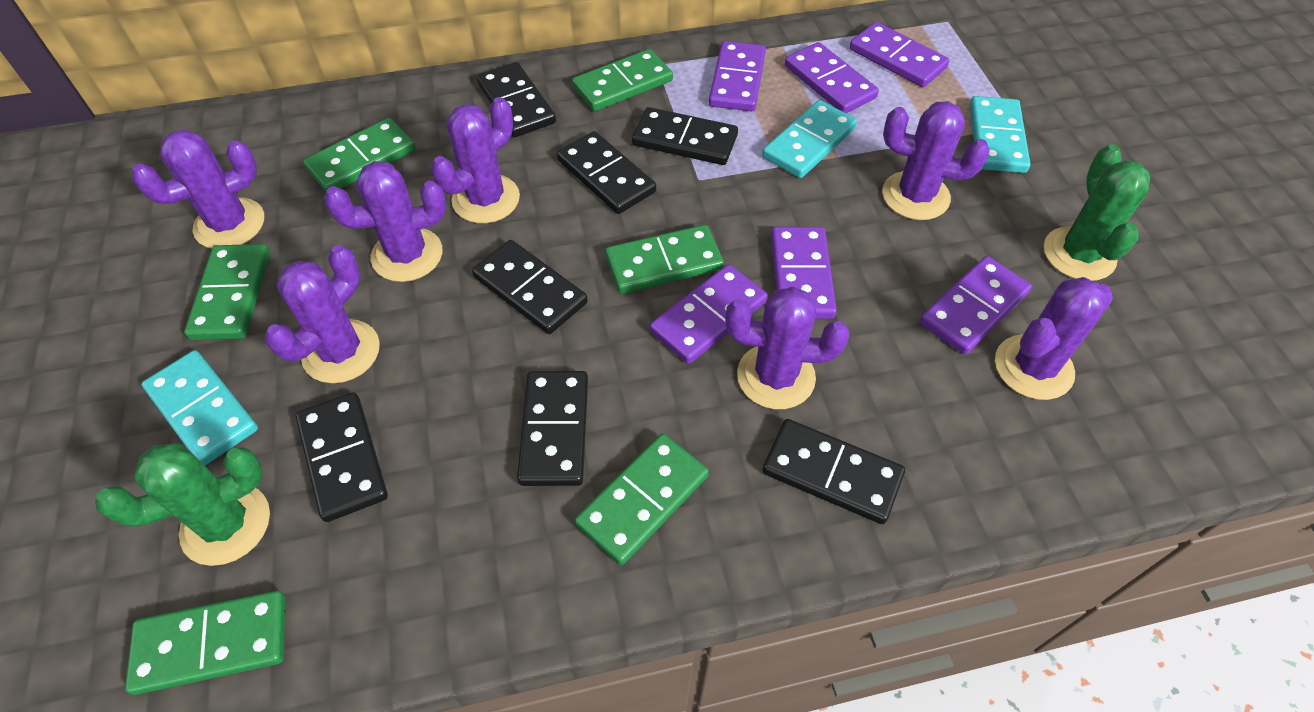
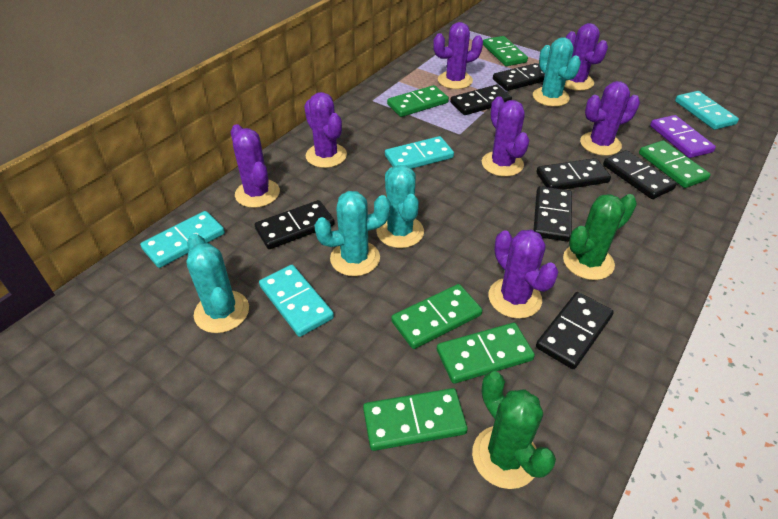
purple domino: 6 -> 1
turquoise cactus: 0 -> 4
turquoise domino: 3 -> 4

